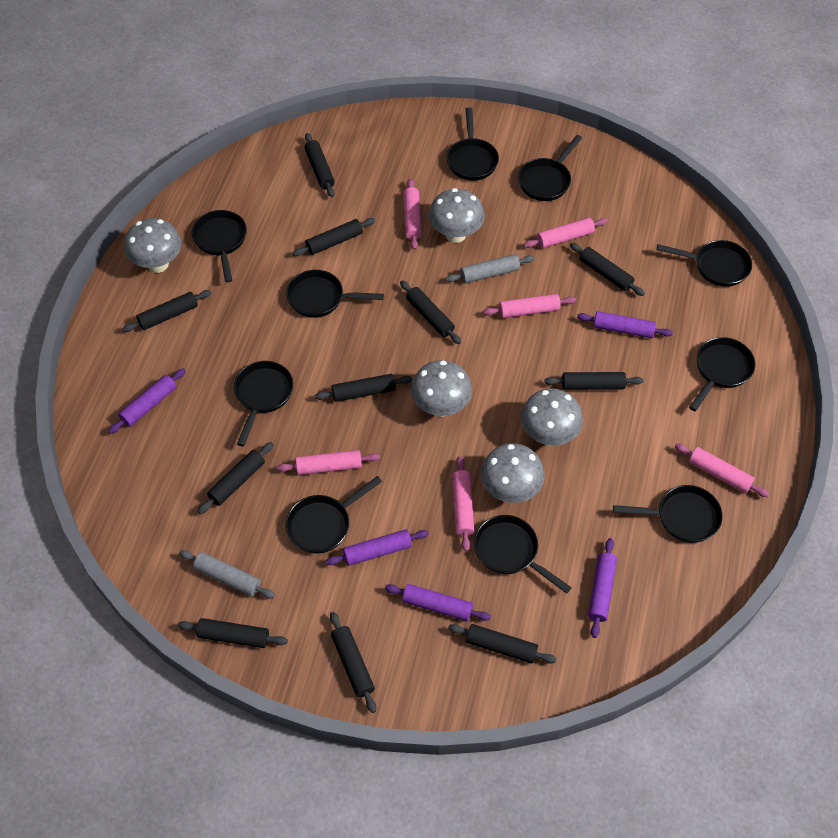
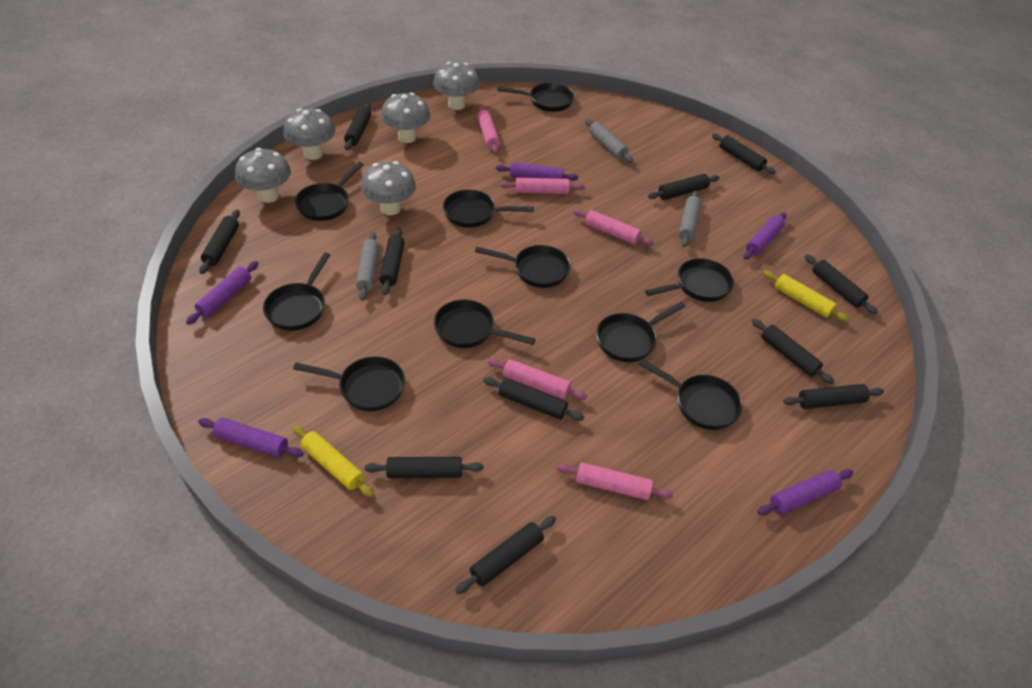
grey rolling pin: 2 -> 3
pink rolling pin: 6 -> 5
yellow rolling pin: 0 -> 2

